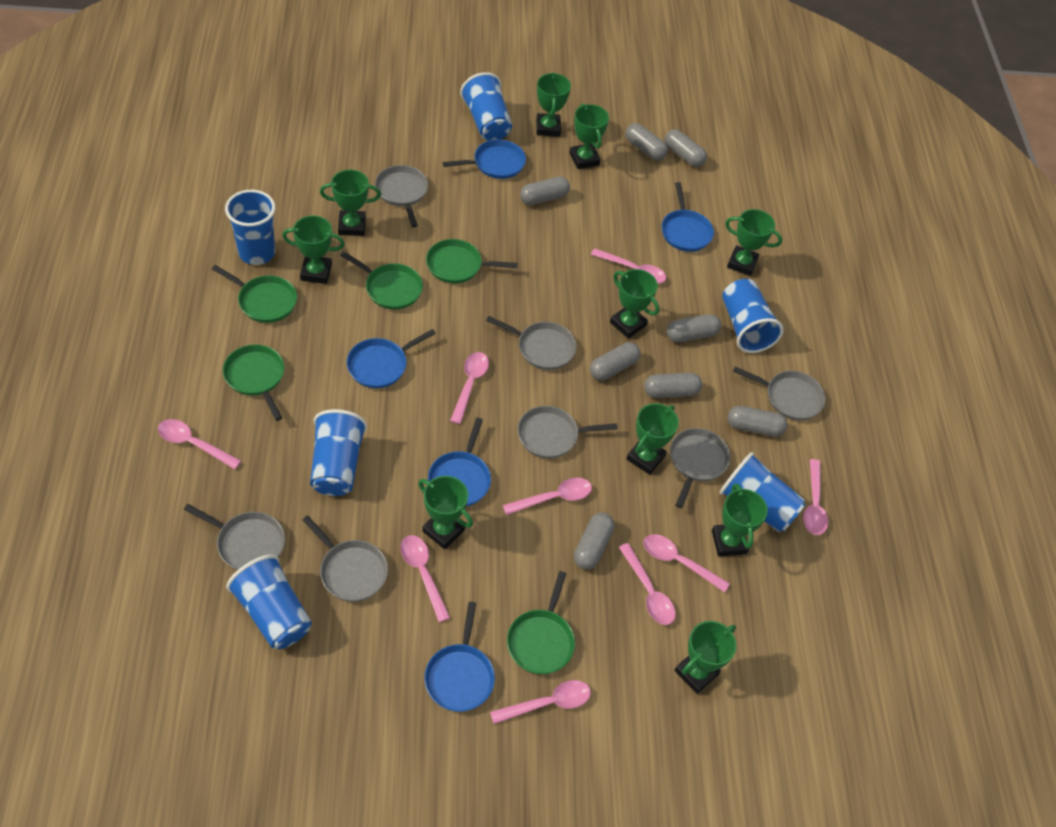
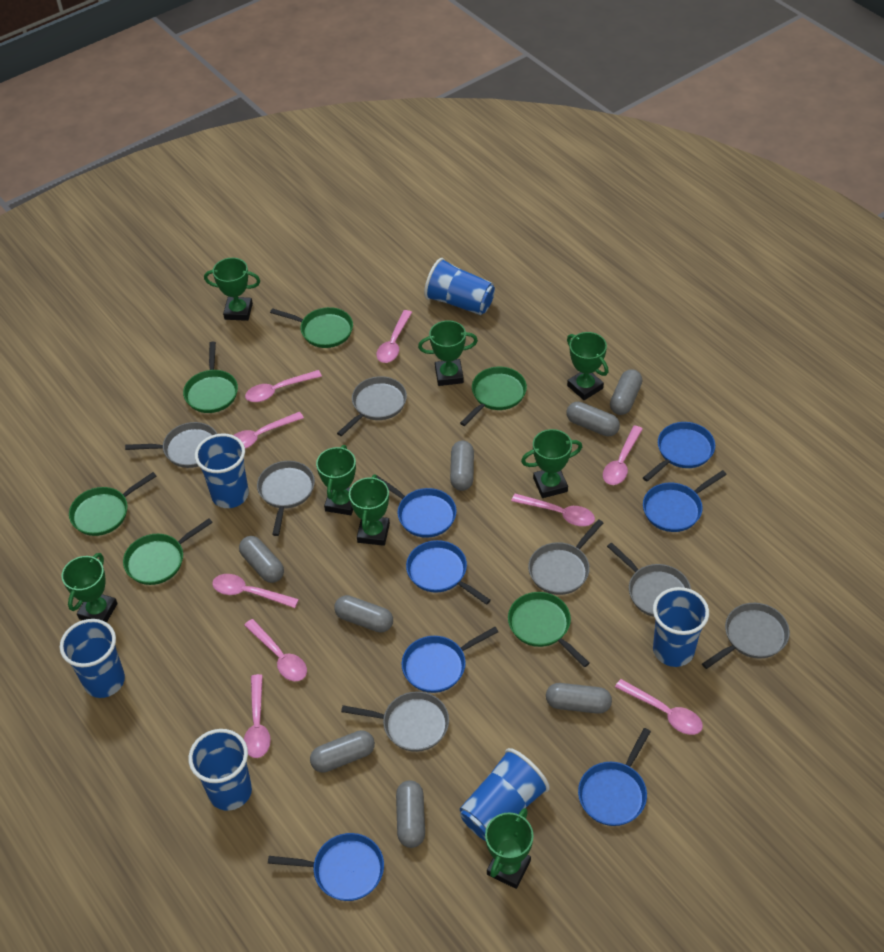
blue pan: 5 -> 7
green pan: 5 -> 6
green trophy: 10 -> 8

